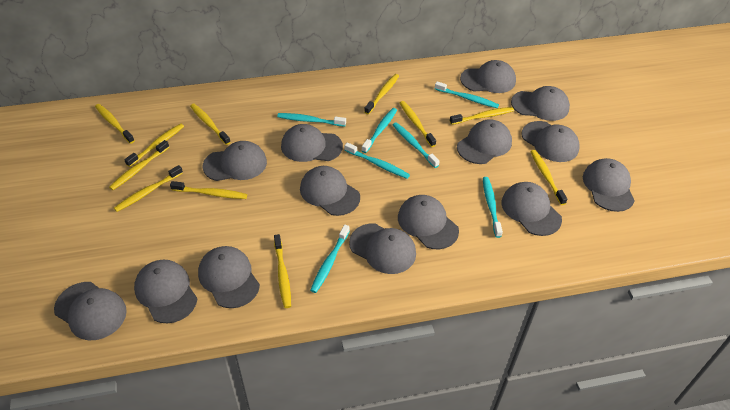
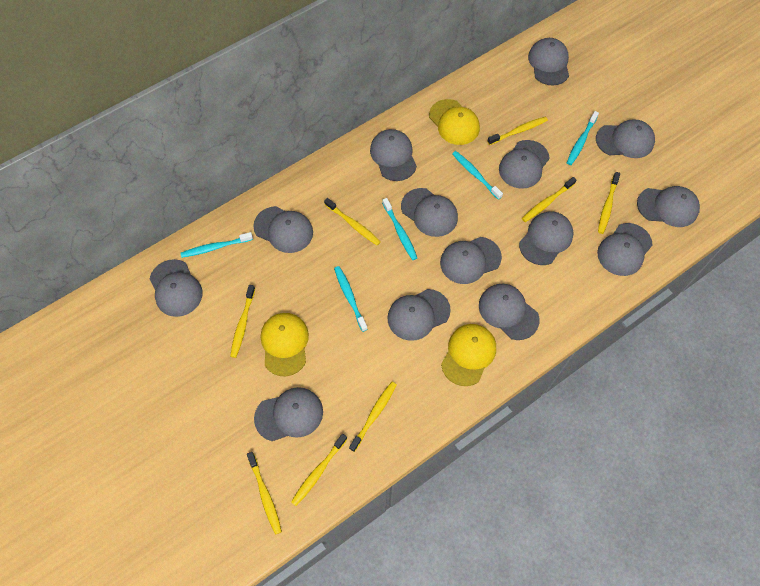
turquoise toothbrush: 7 -> 5
yellow cap: 0 -> 3
yellow toothbrush: 11 -> 8

